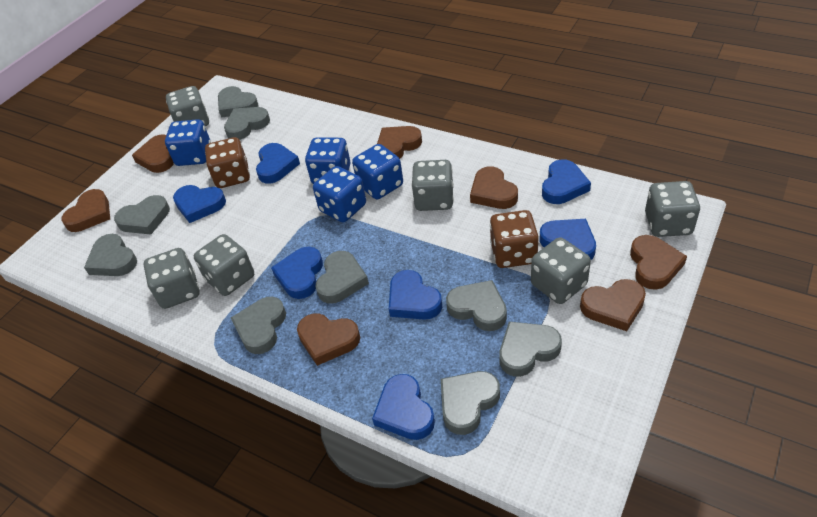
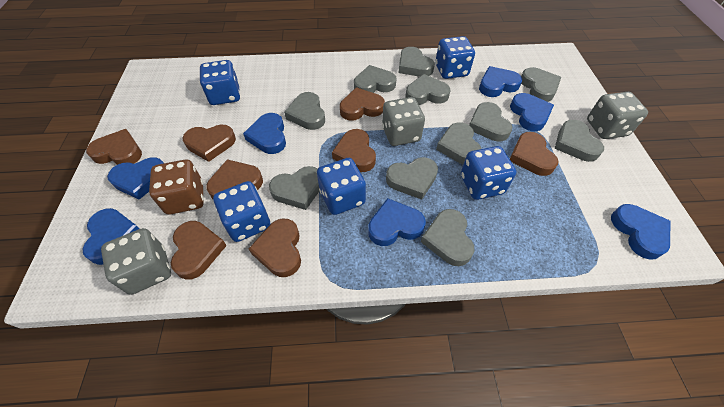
blue dice: 4 -> 5
brown dice: 2 -> 1
brown heart: 7 -> 8
grey dice: 6 -> 3
grey heart: 9 -> 11

